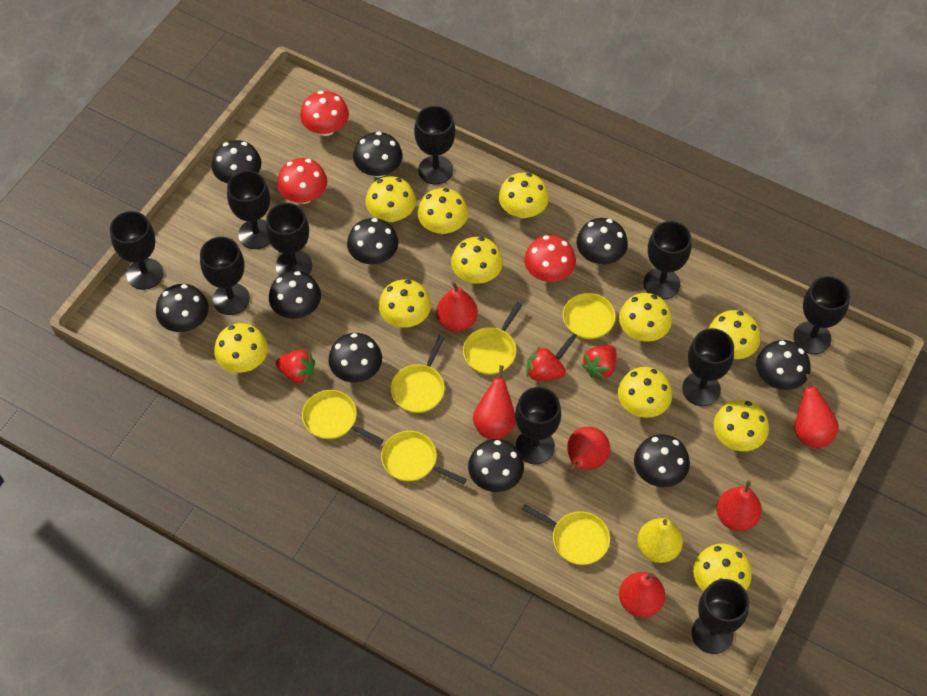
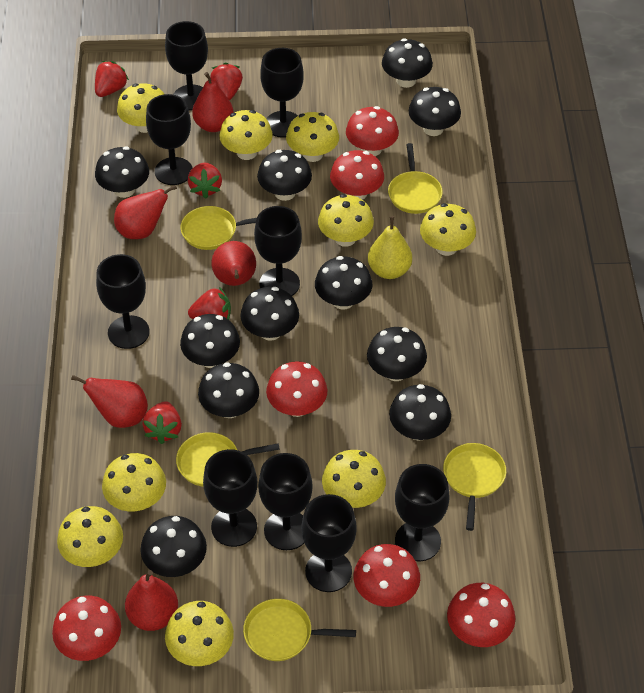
black goblet: 10 -> 9
black mushroom: 10 -> 11
red mushroom: 3 -> 6
red pear: 6 -> 5
red strawberry: 3 -> 5
yellow mushroom: 11 -> 9
yellow pan: 6 -> 5

